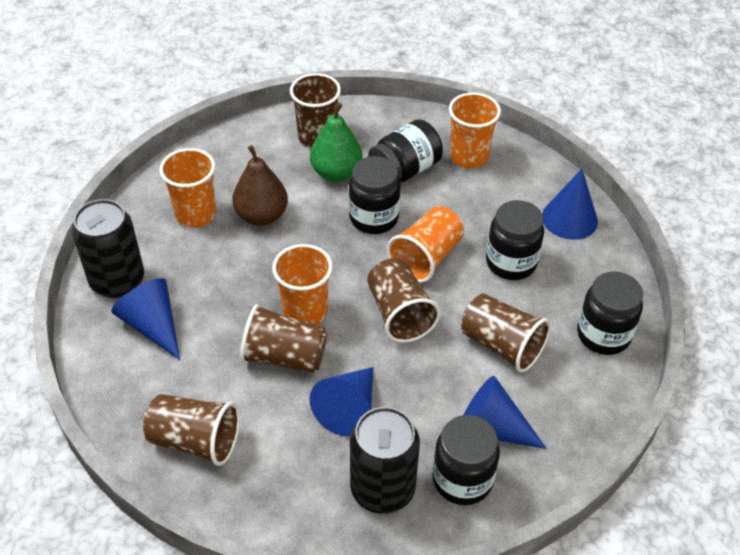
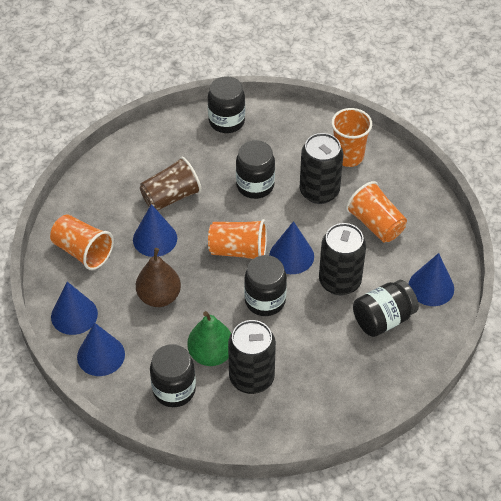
black can: 2 -> 3
blue cone: 4 -> 5
brown cup: 5 -> 1

